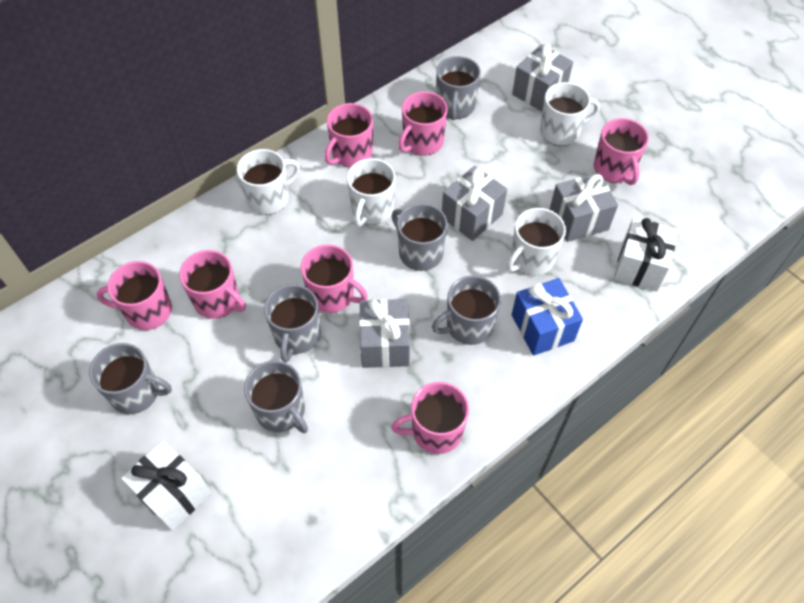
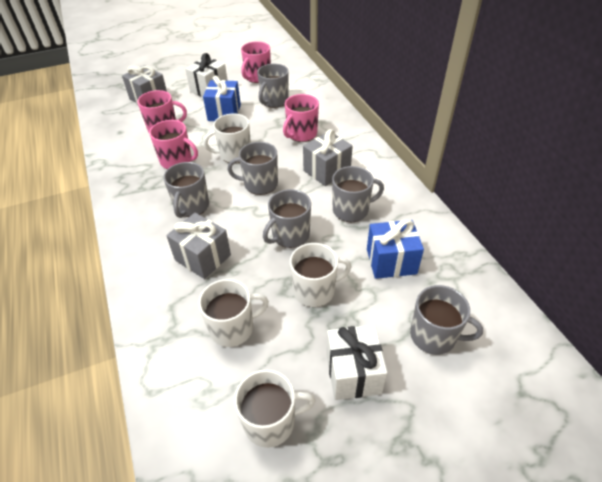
blue gift: 1 -> 2
grey gift: 4 -> 3
pink mug: 7 -> 4

